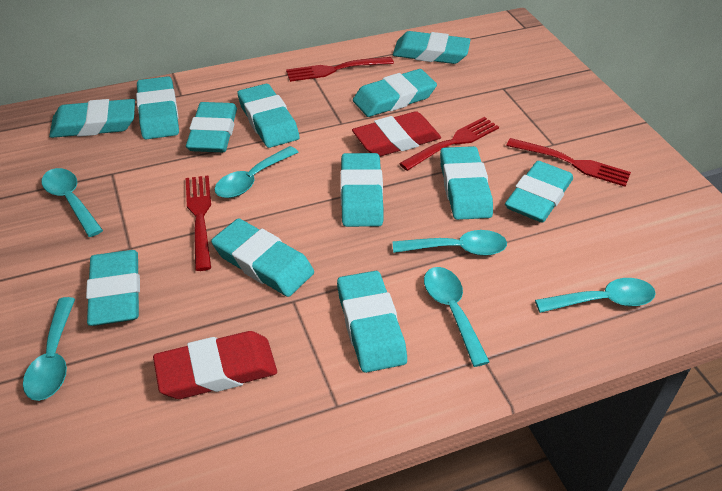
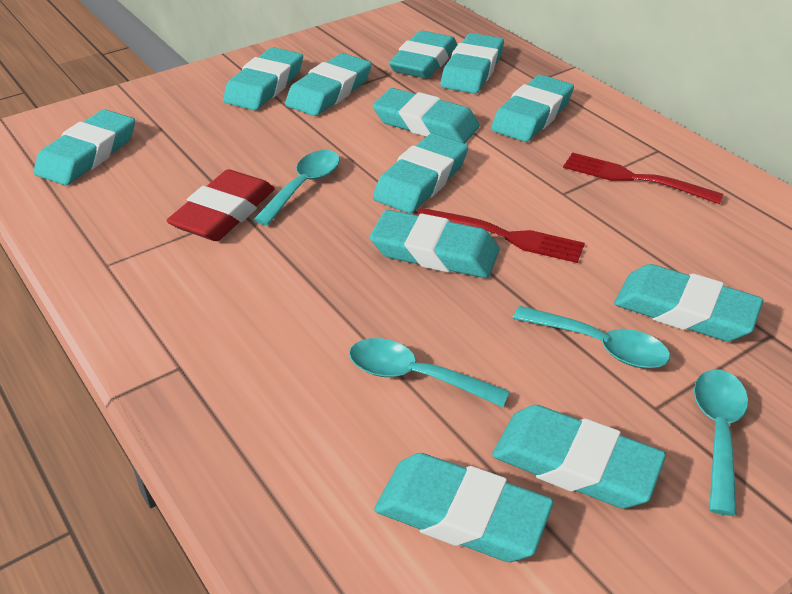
red eraser: 2 -> 1
red fork: 4 -> 2
turquoise spoon: 6 -> 4

